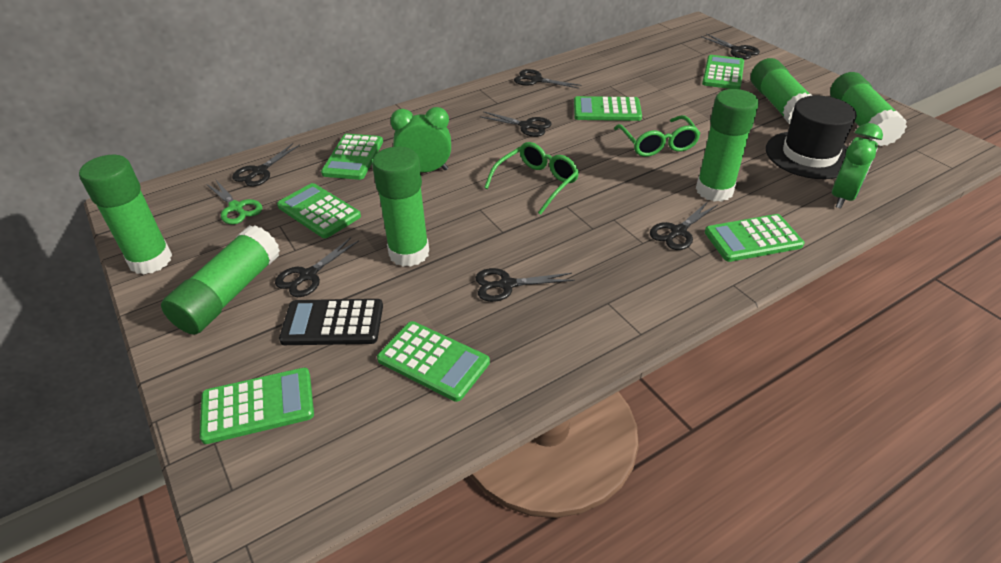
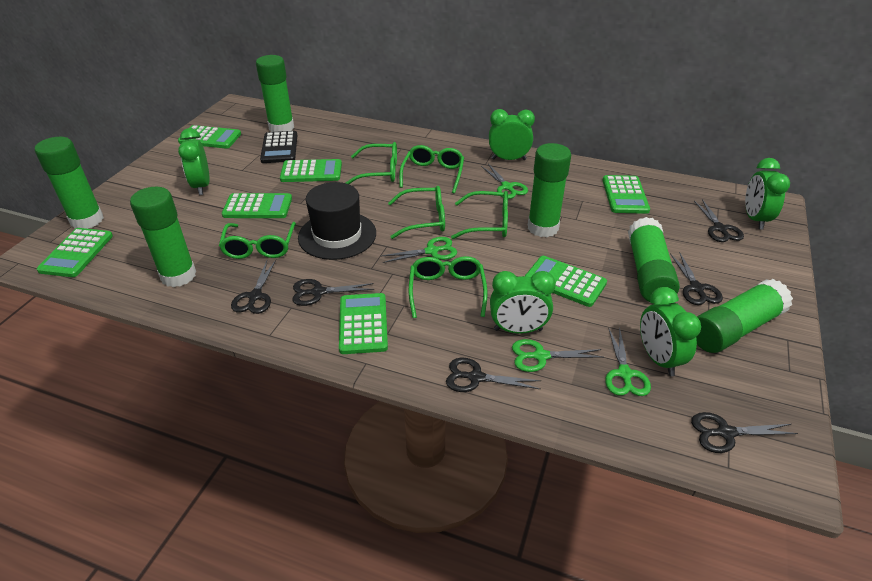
black scissors: 7 -> 6
green clock: 2 -> 5
green glasses: 2 -> 6
green scissors: 1 -> 4

